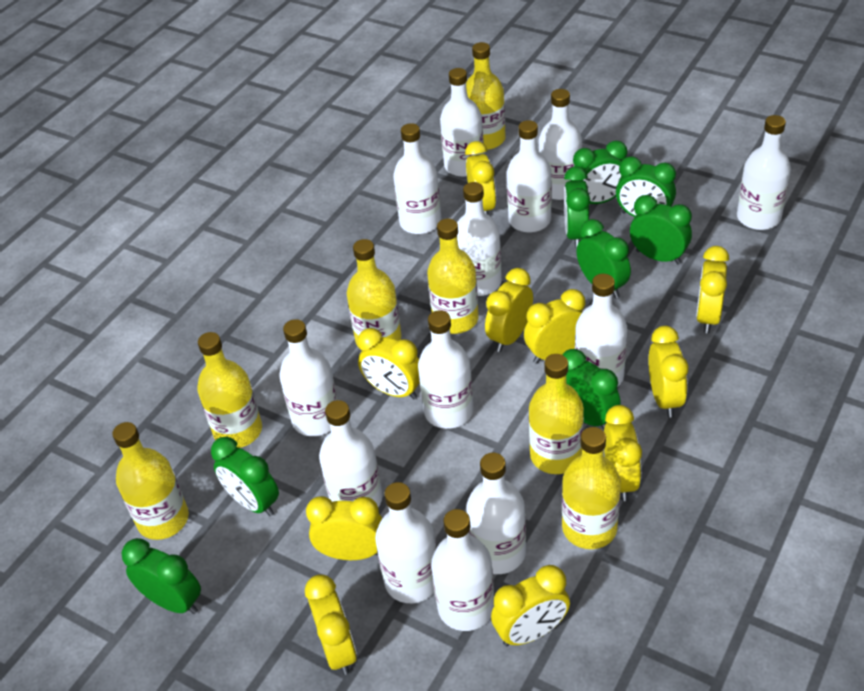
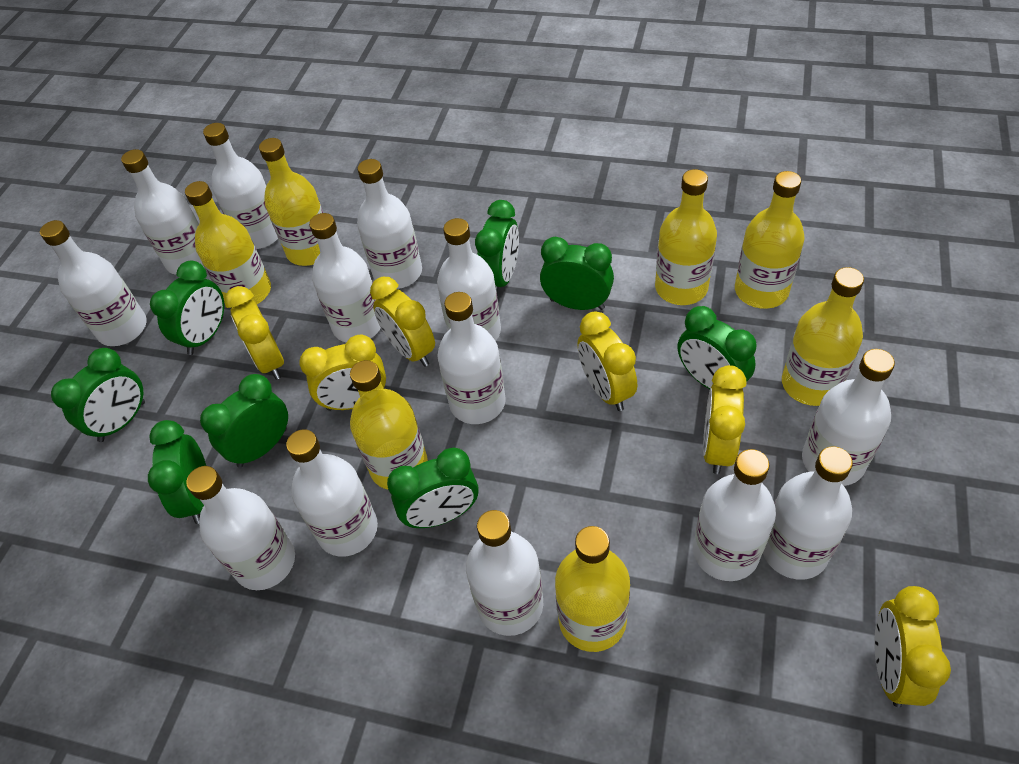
yellow clock: 10 -> 6

